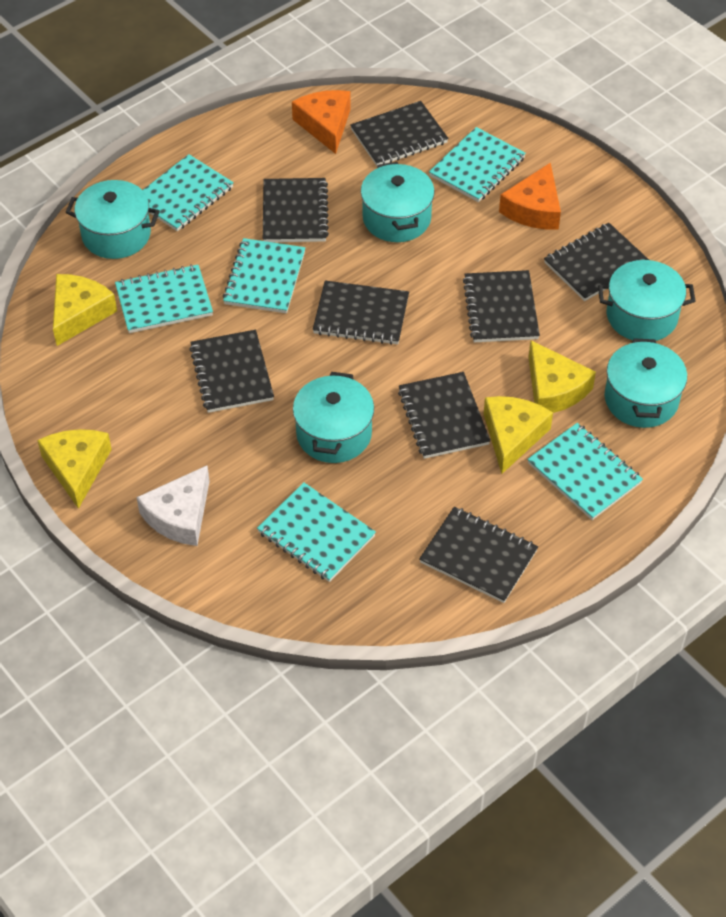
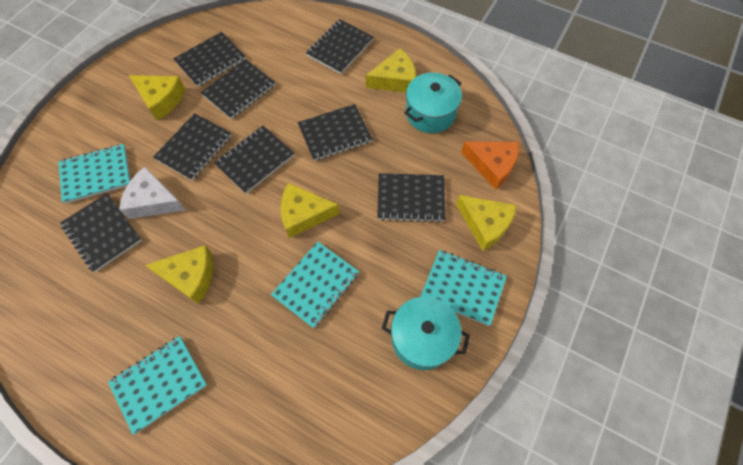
orange cheese: 2 -> 1
turquoise notebook: 6 -> 4
turquoise pot: 5 -> 2
yellow cheese: 4 -> 5

